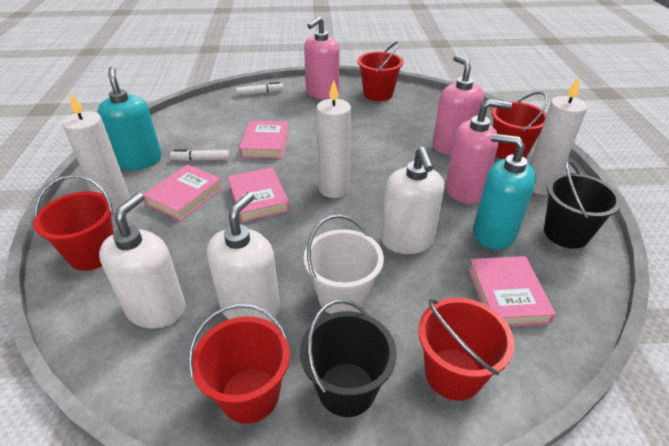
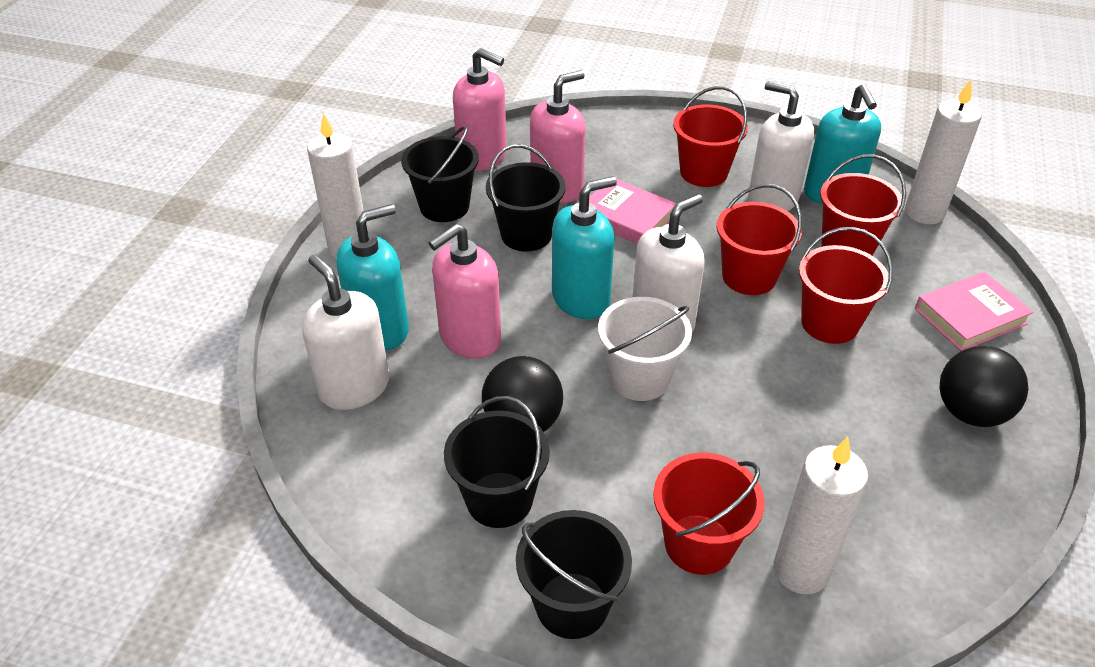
black ball: 0 -> 2
black bucket: 2 -> 4
pink book: 4 -> 2
turquoise soap dispenser: 2 -> 3
white marker: 2 -> 0

